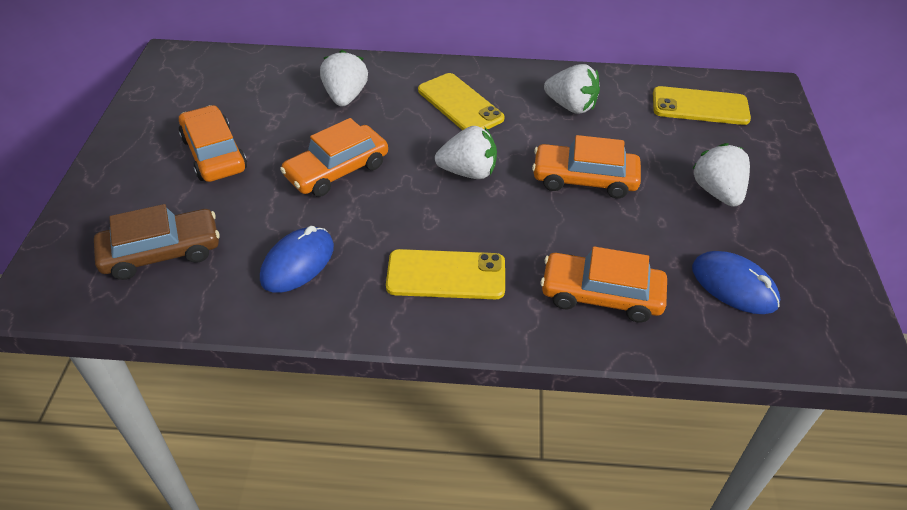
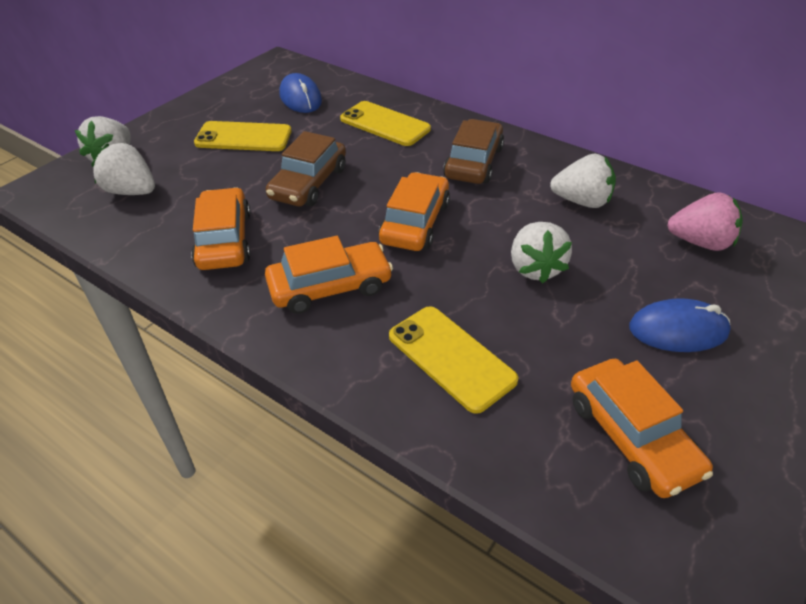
brown car: 1 -> 2
pink strawberry: 0 -> 1

